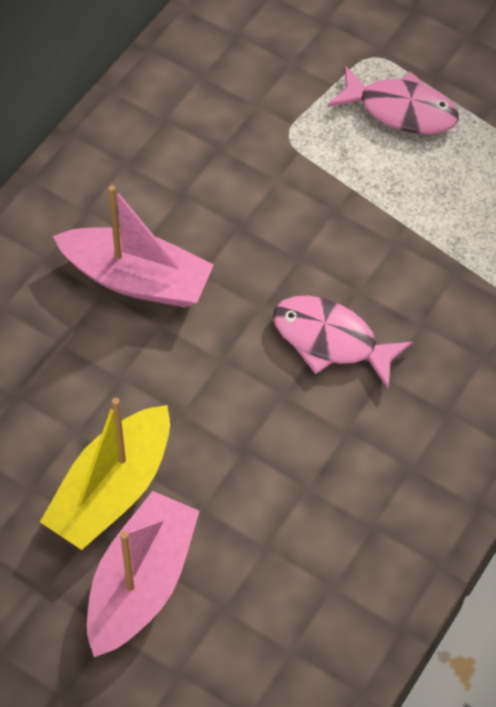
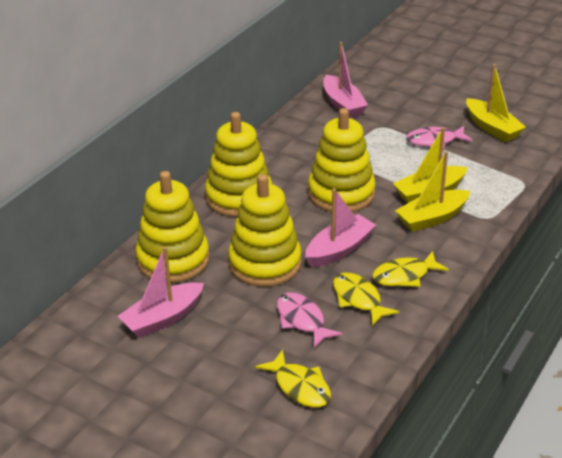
pink boat: 2 -> 3
yellow boat: 1 -> 3
yellow fish: 0 -> 3
yellow stacking toy: 0 -> 4

